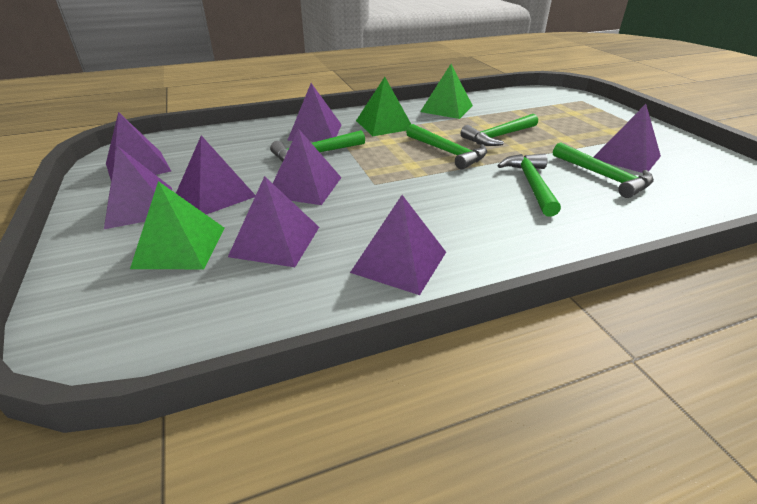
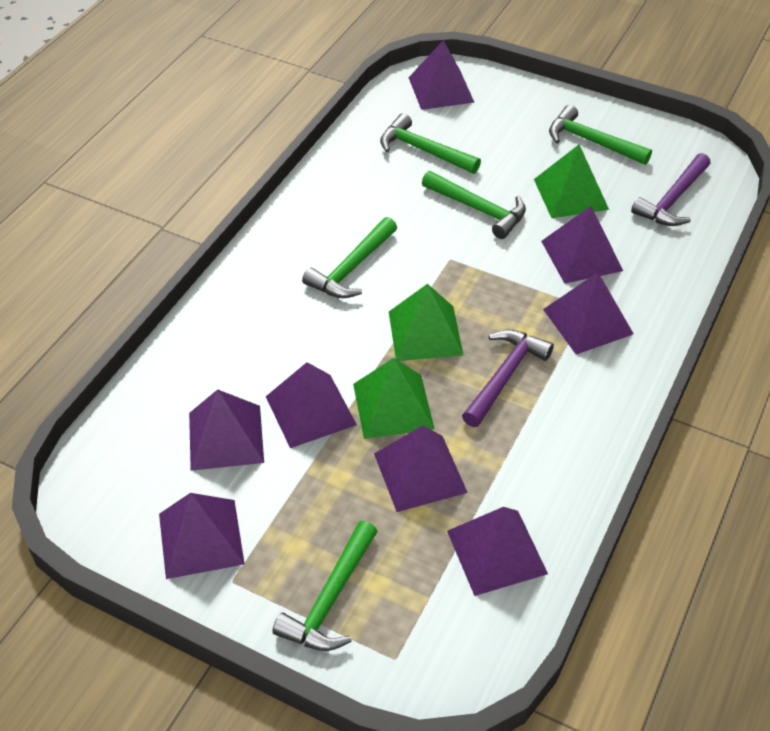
purple hammer: 0 -> 2

